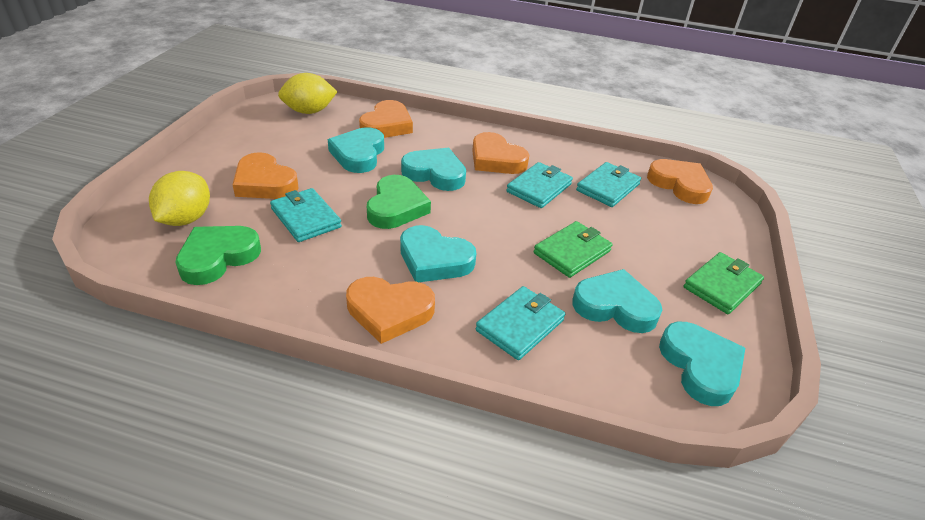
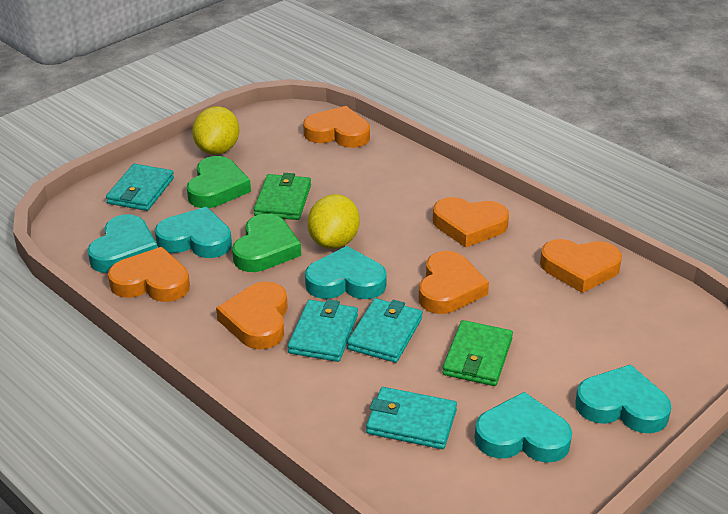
orange heart: 5 -> 6

